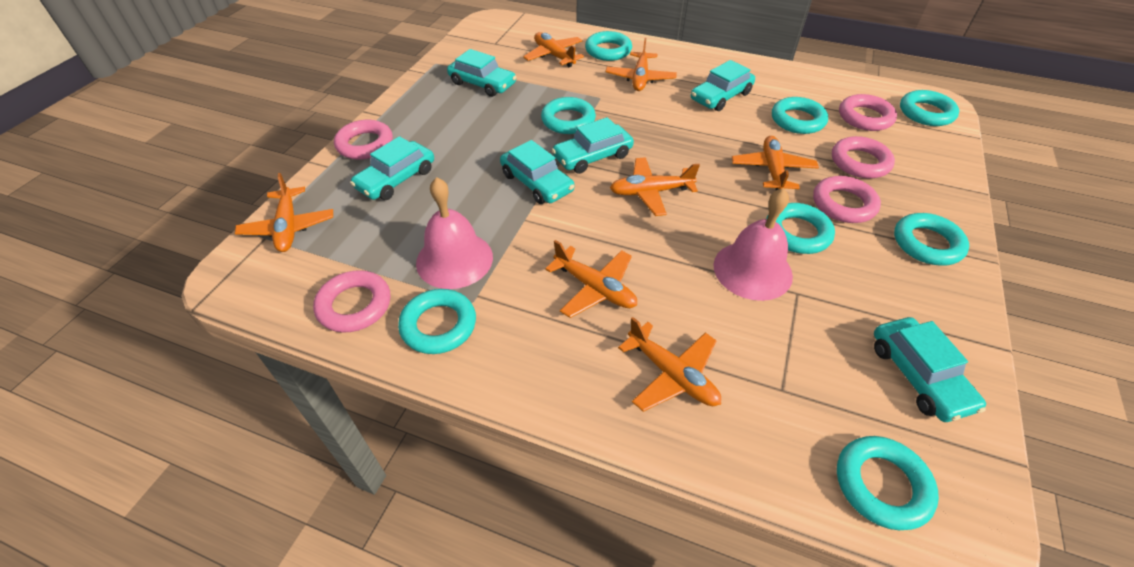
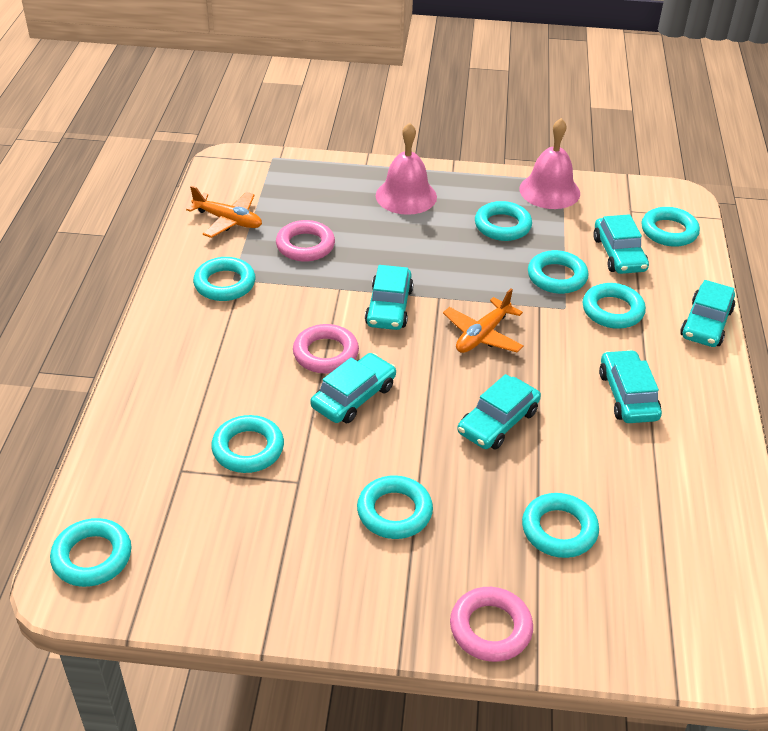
orange plane: 7 -> 2
pink ring: 5 -> 3
turquoise ring: 8 -> 9

